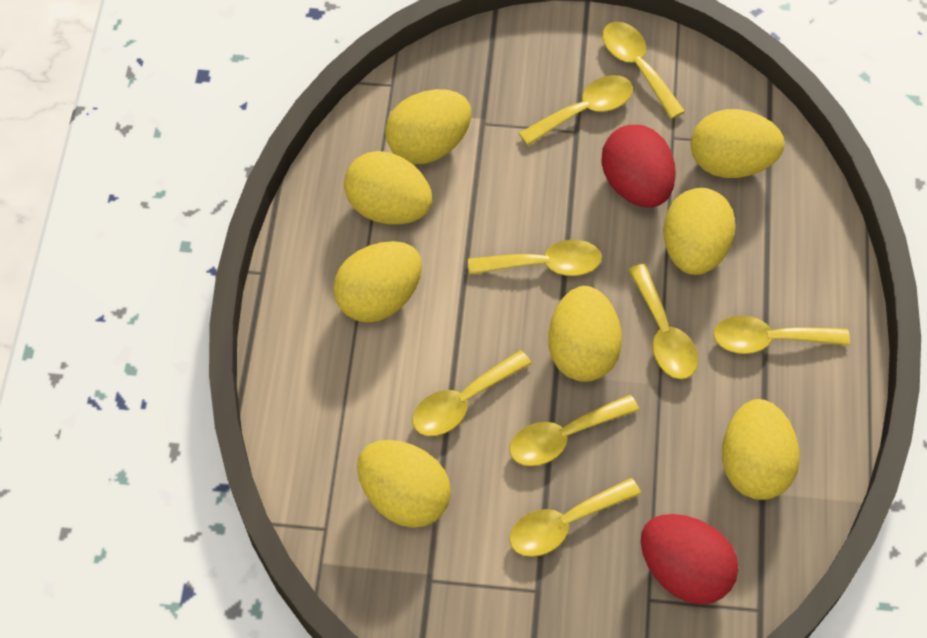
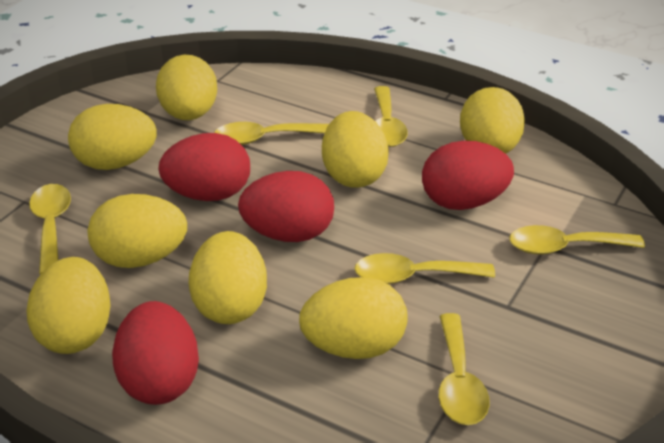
red egg: 2 -> 4
yellow spoon: 8 -> 6

